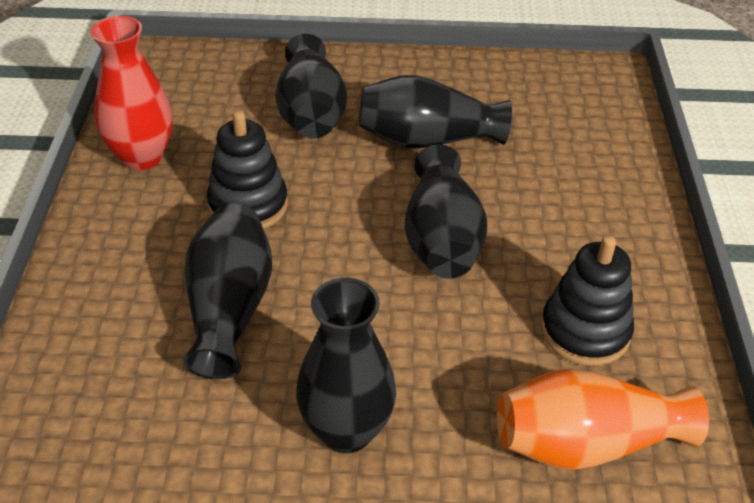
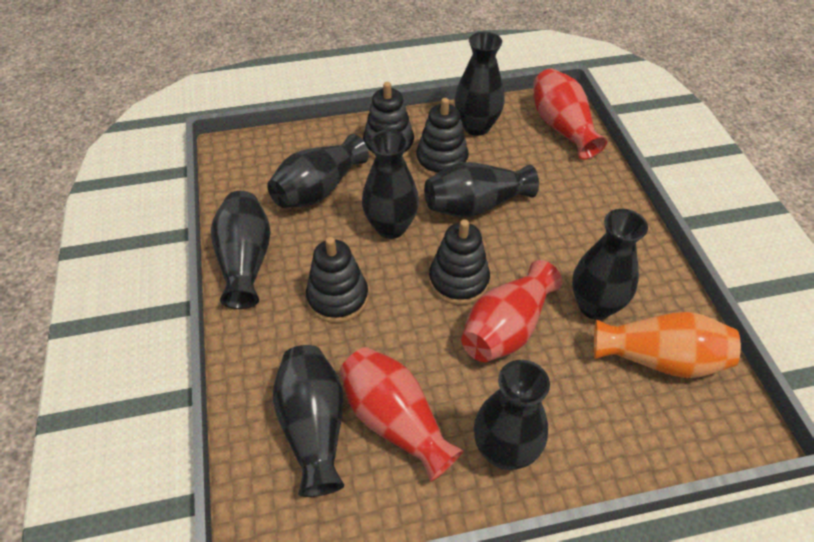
black stacking toy: 2 -> 4
black vase: 5 -> 8
red vase: 1 -> 3

